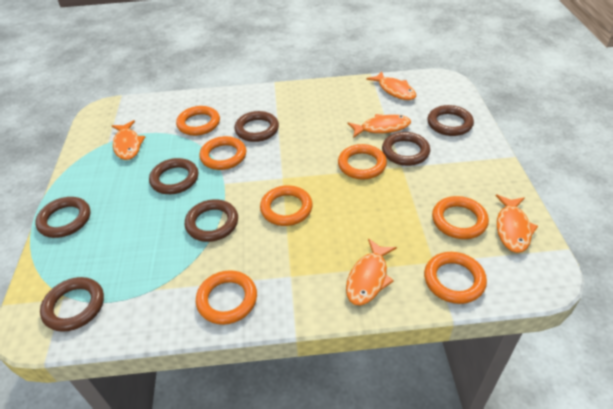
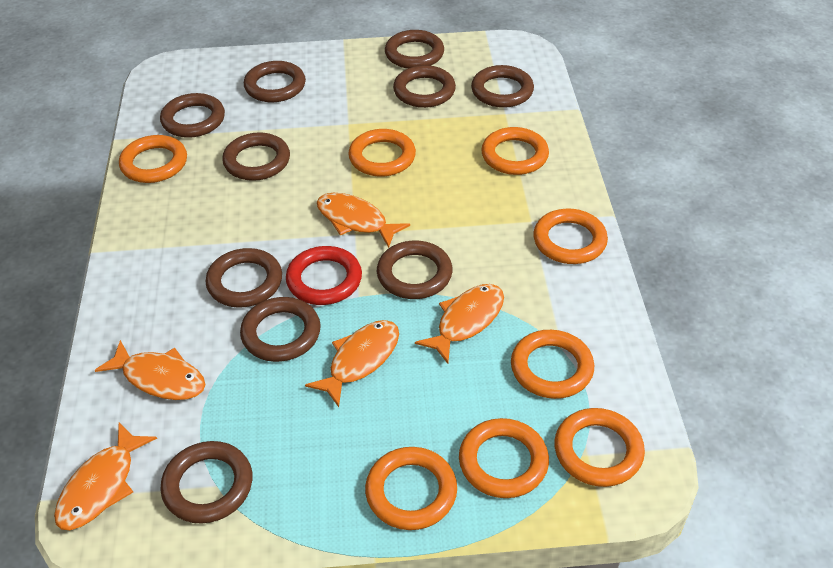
brown ring: 7 -> 10
orange ring: 7 -> 8
red ring: 0 -> 1

